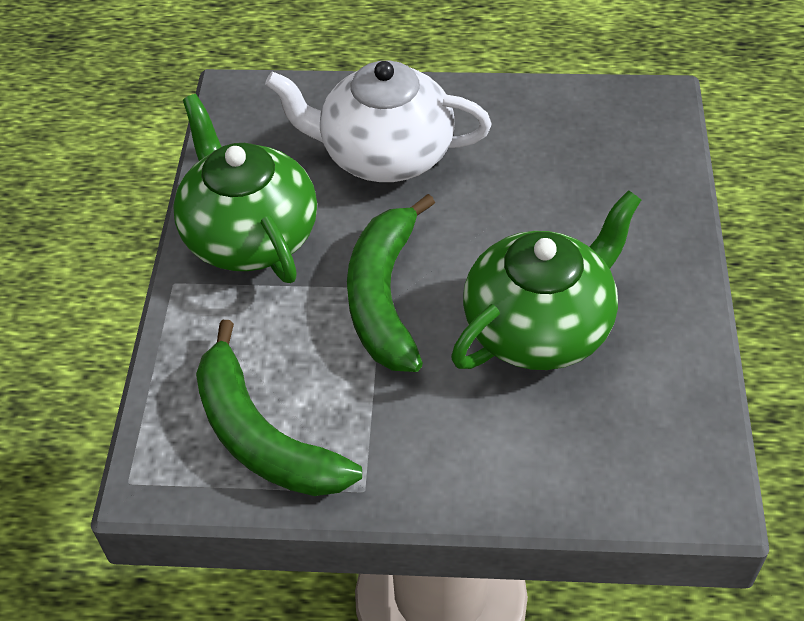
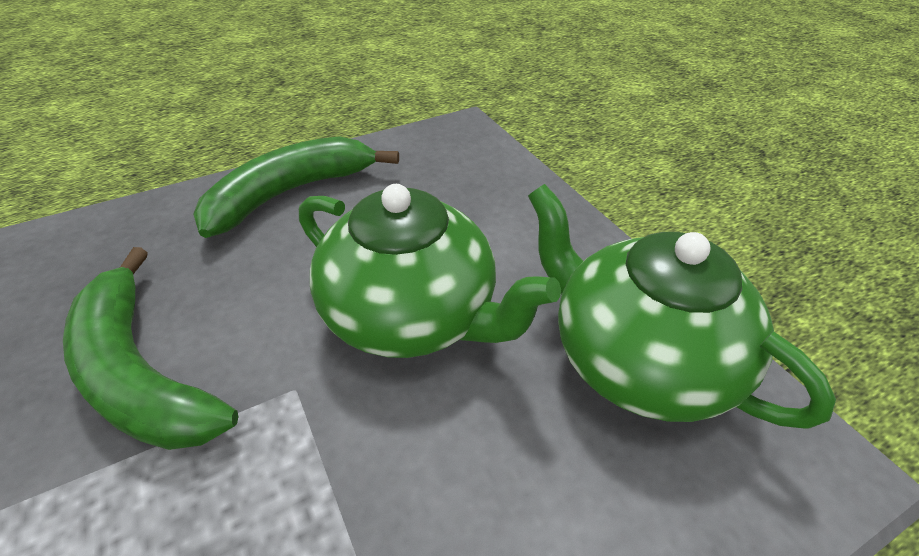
white teapot: 1 -> 0

